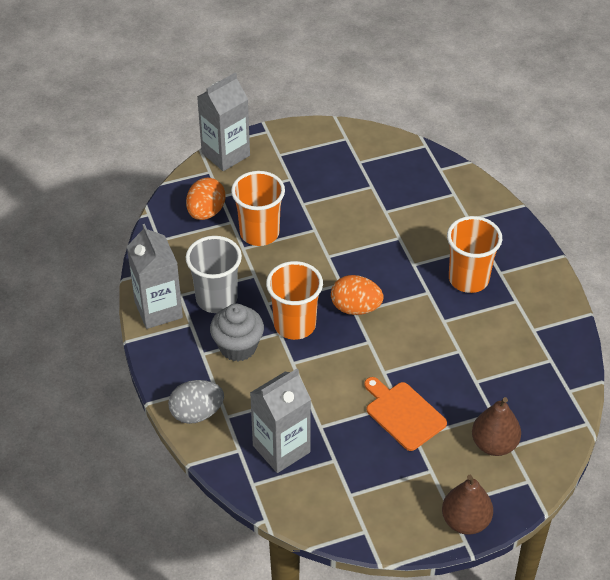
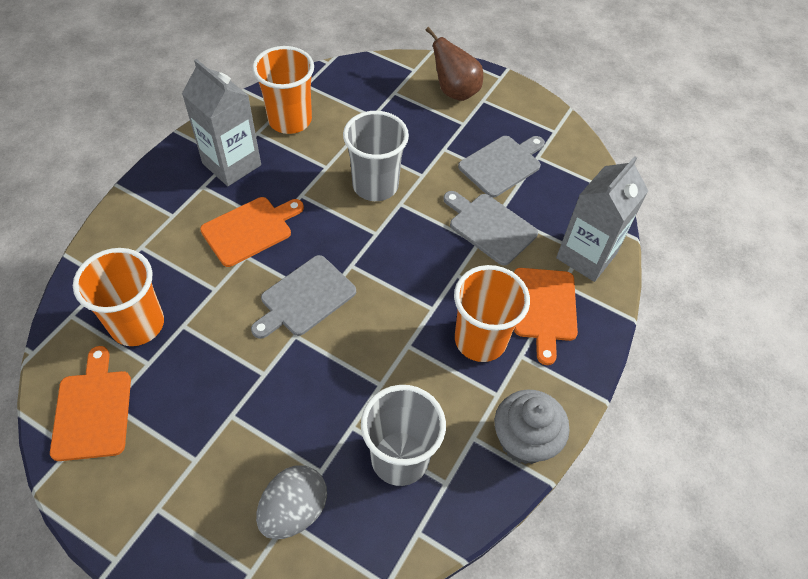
brown pear: 2 -> 1
grey carton: 3 -> 2
grey cup: 1 -> 2
grey cutting board: 0 -> 3
orange cutting board: 1 -> 3
orange egg: 2 -> 0

